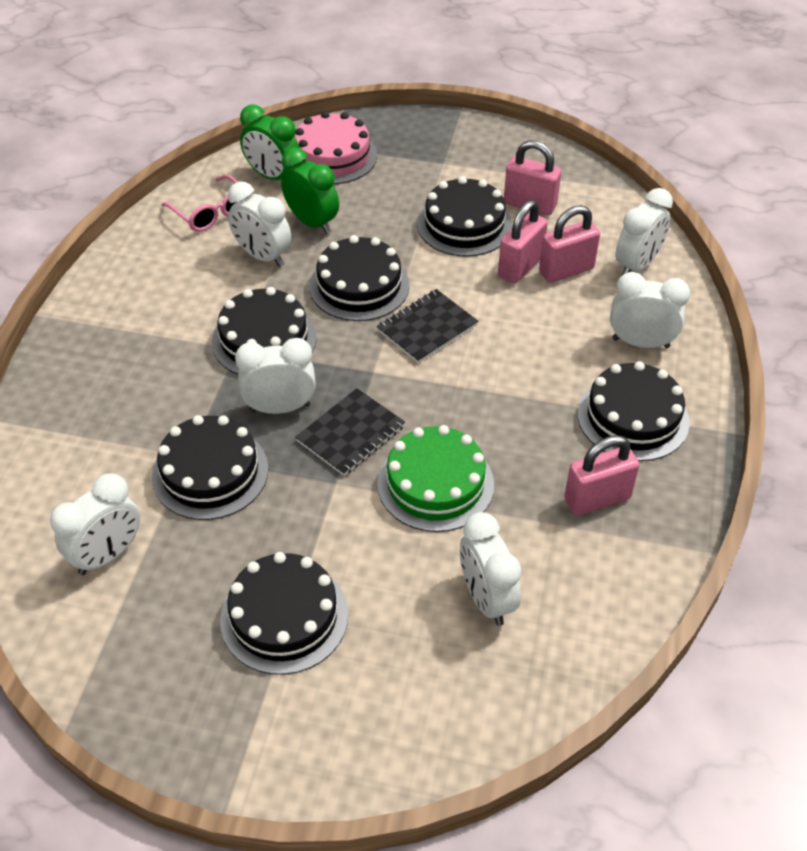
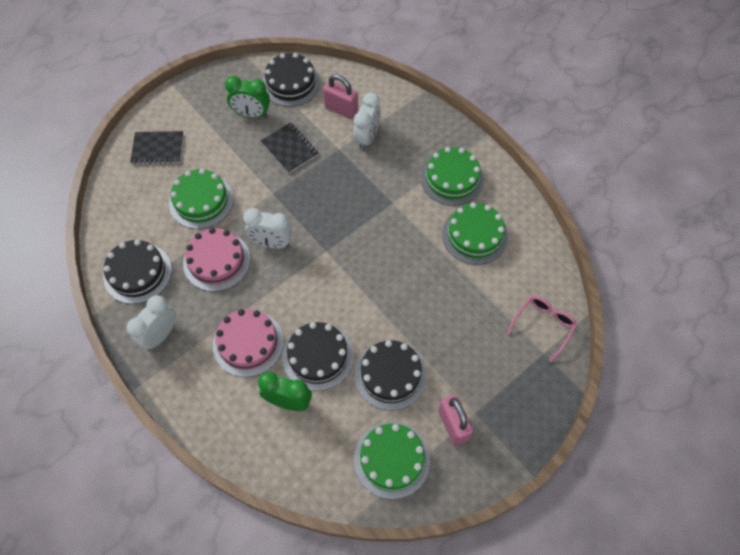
black cake: 6 -> 4
green cake: 1 -> 4
pink cake: 1 -> 2
pink padlock: 4 -> 2
white clock: 6 -> 3

